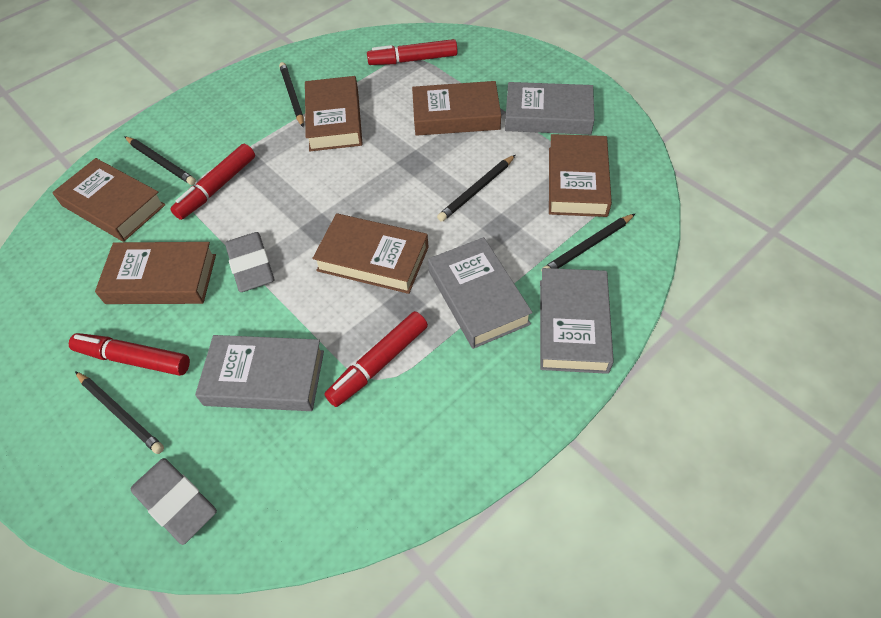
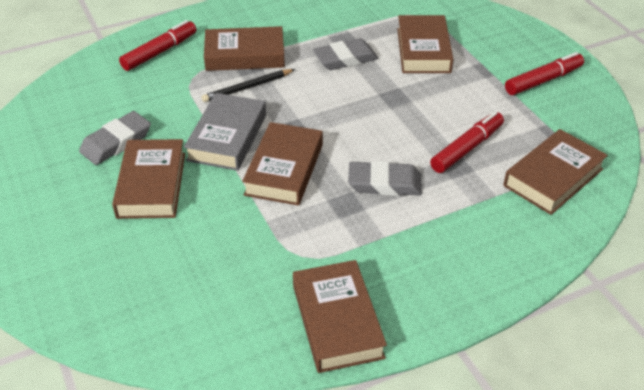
black pencil: 5 -> 1
grey book: 4 -> 1
grey eraser: 2 -> 3
red marker: 4 -> 3

